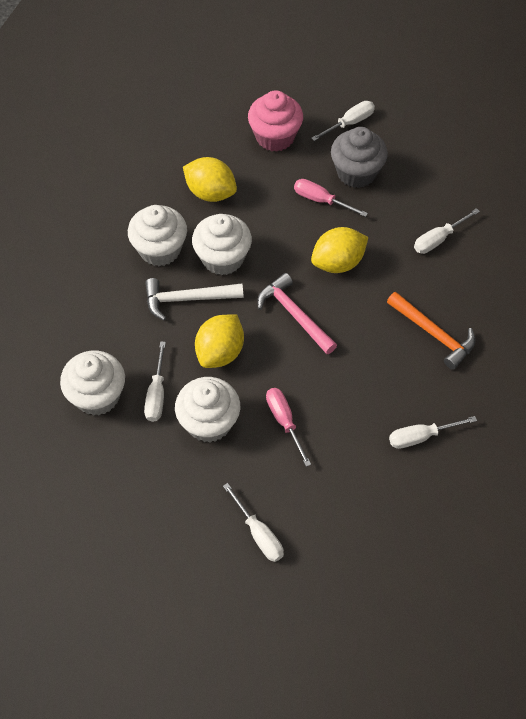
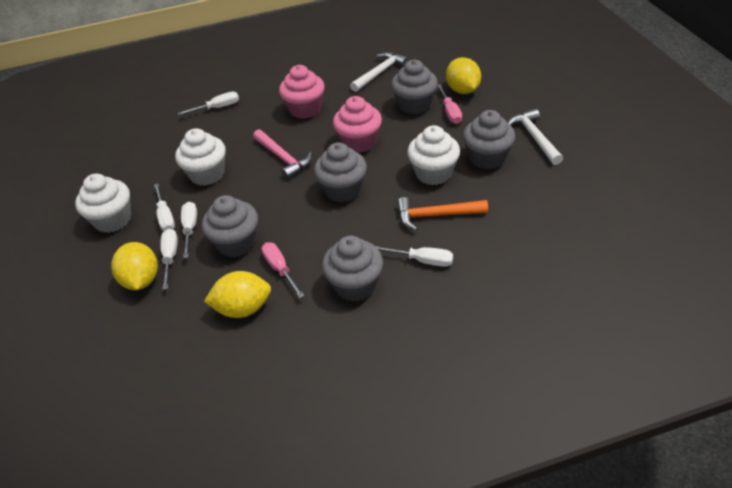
grey cupcake: 1 -> 5
pink cupcake: 1 -> 2
white cupcake: 4 -> 3
white hammer: 1 -> 2

